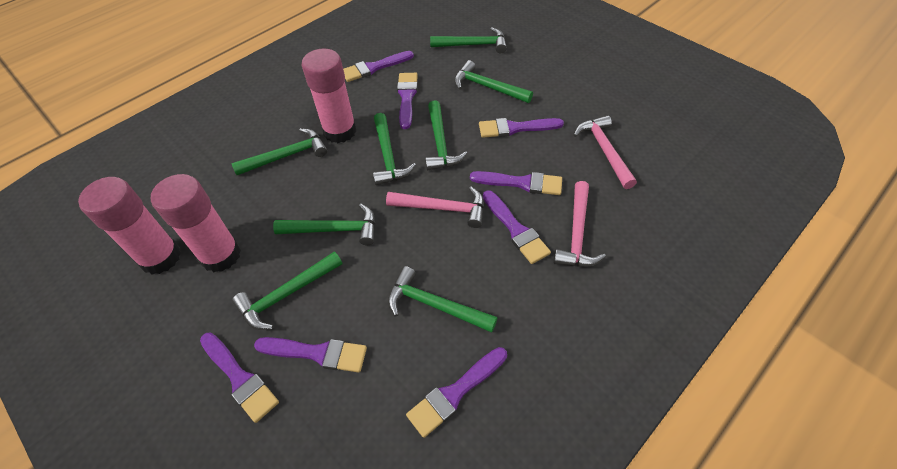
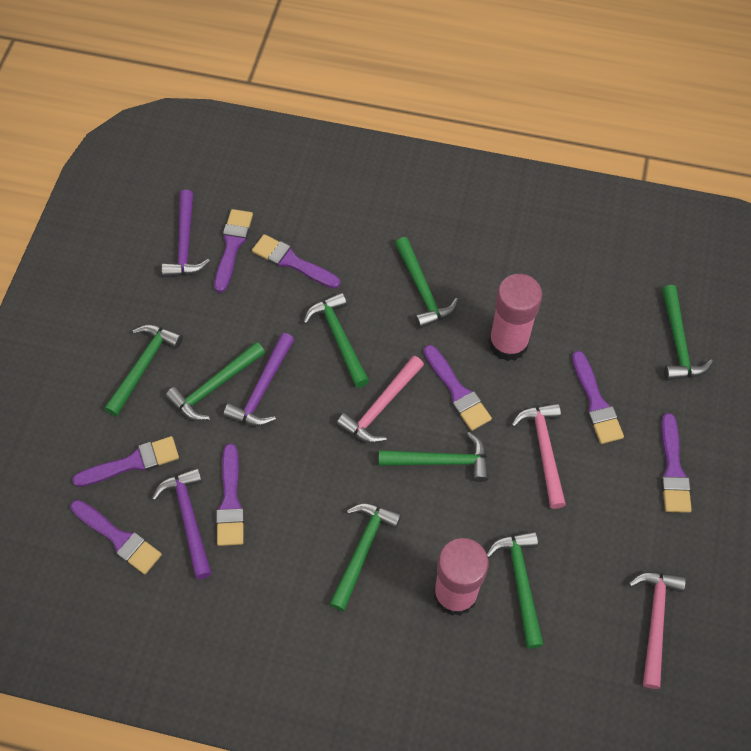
pink glue stick: 3 -> 2
purple hammer: 0 -> 3

